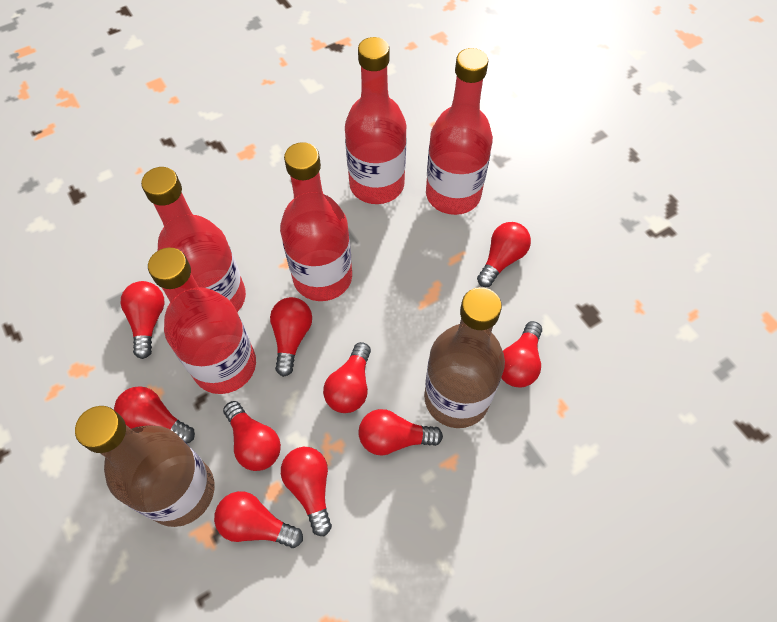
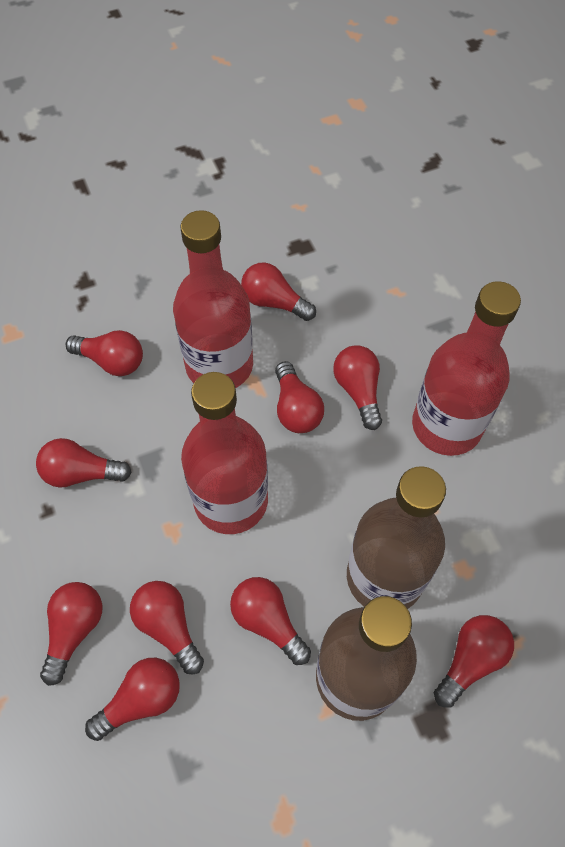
red bottle: 5 -> 3

